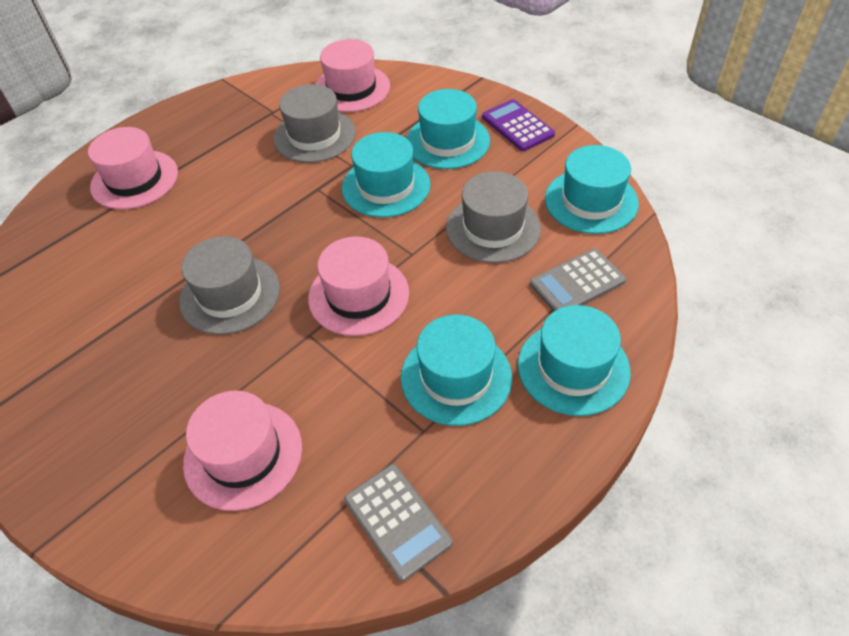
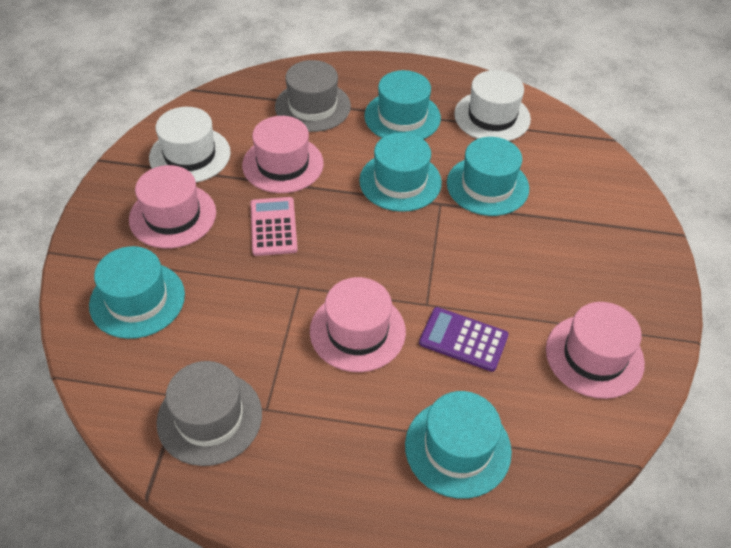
grey calculator: 2 -> 0
grey hat: 3 -> 2
pink calculator: 0 -> 1
white hat: 0 -> 2

